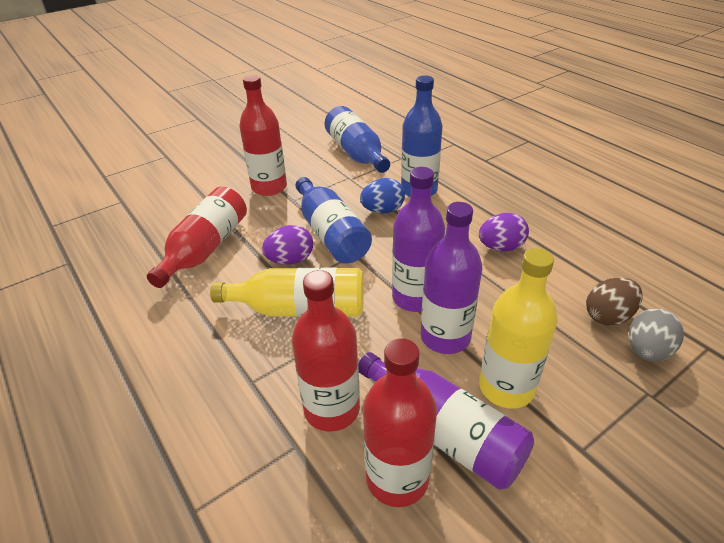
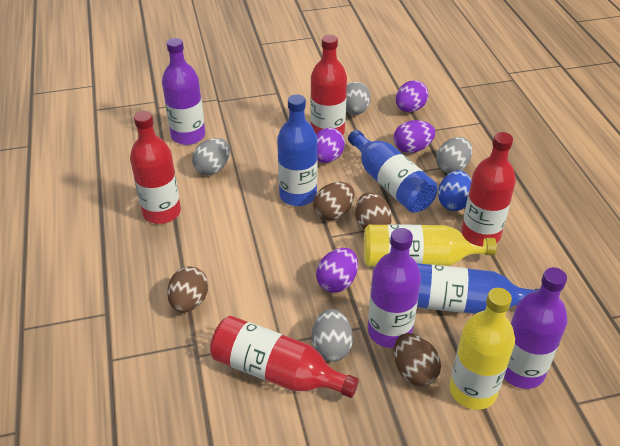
brown egg: 1 -> 4
grey egg: 1 -> 4
purple egg: 2 -> 4

